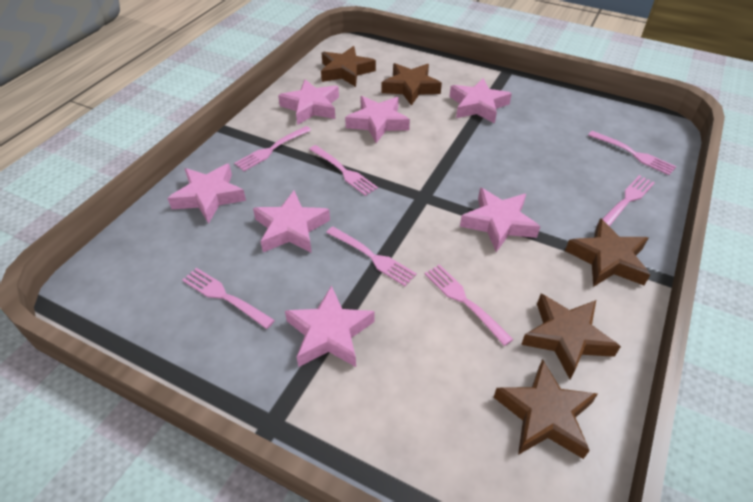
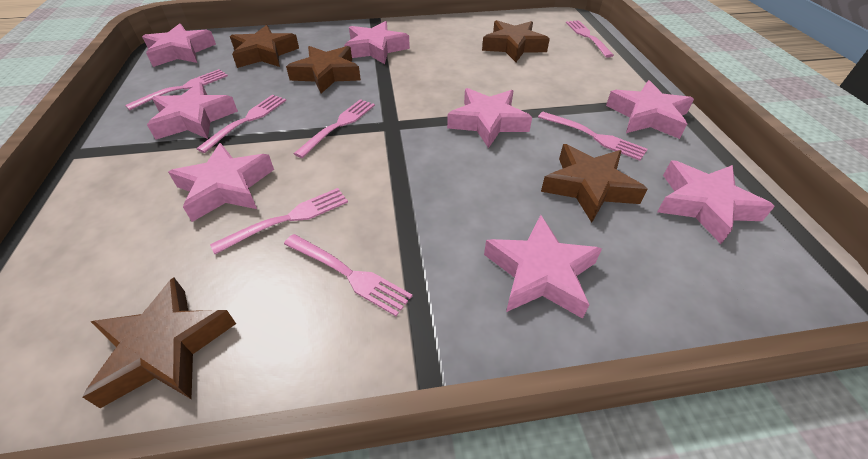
pink star: 7 -> 8

